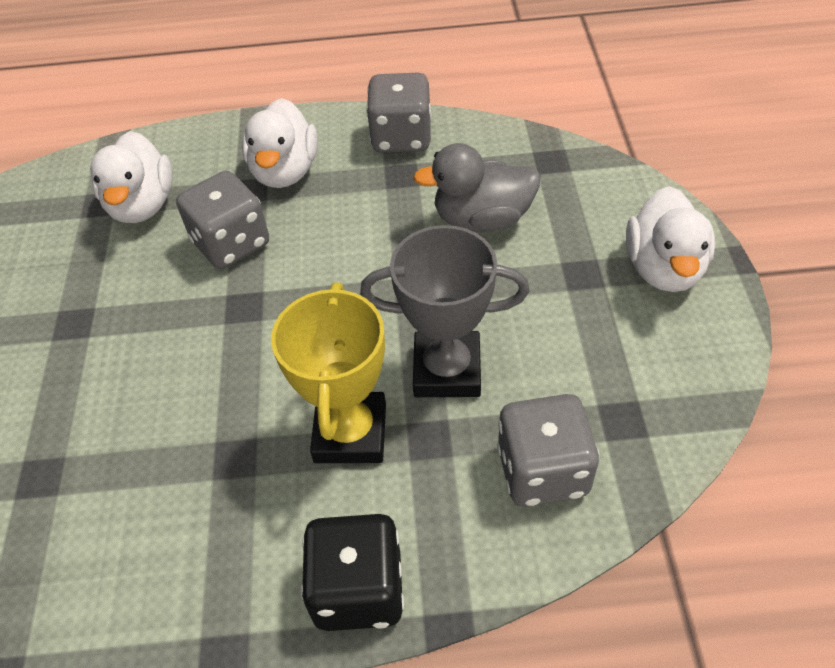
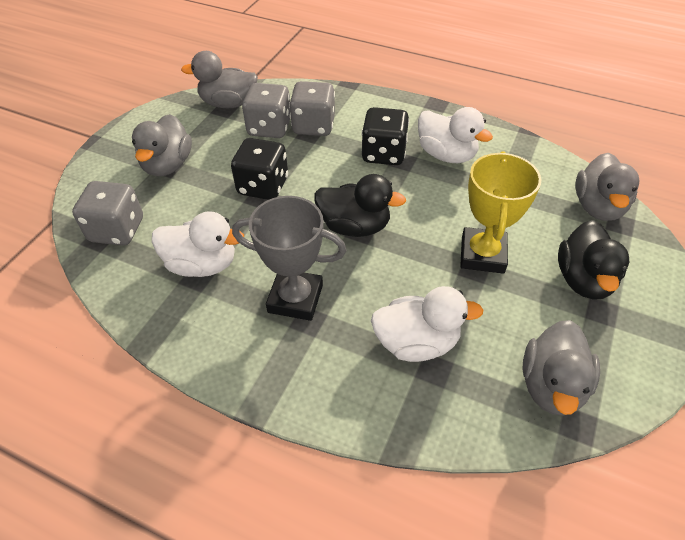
black dice: 1 -> 2
black duck: 0 -> 2
grey duck: 1 -> 4

